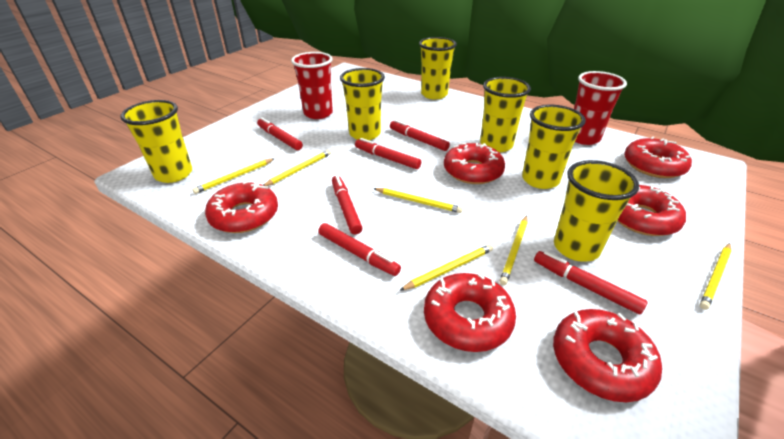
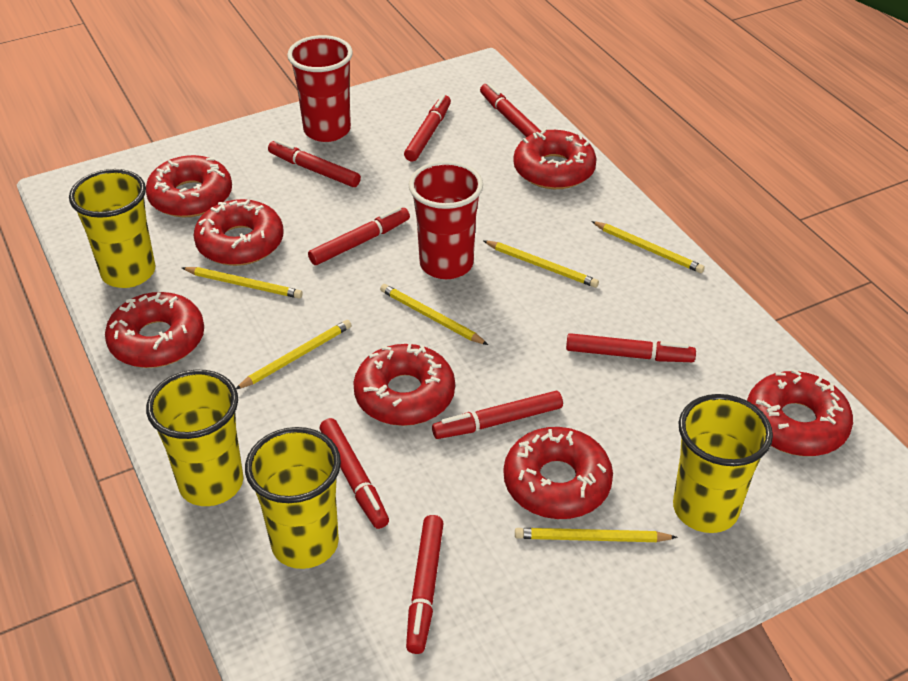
red donut: 6 -> 7
red marker: 6 -> 8
yellow cup: 6 -> 4

